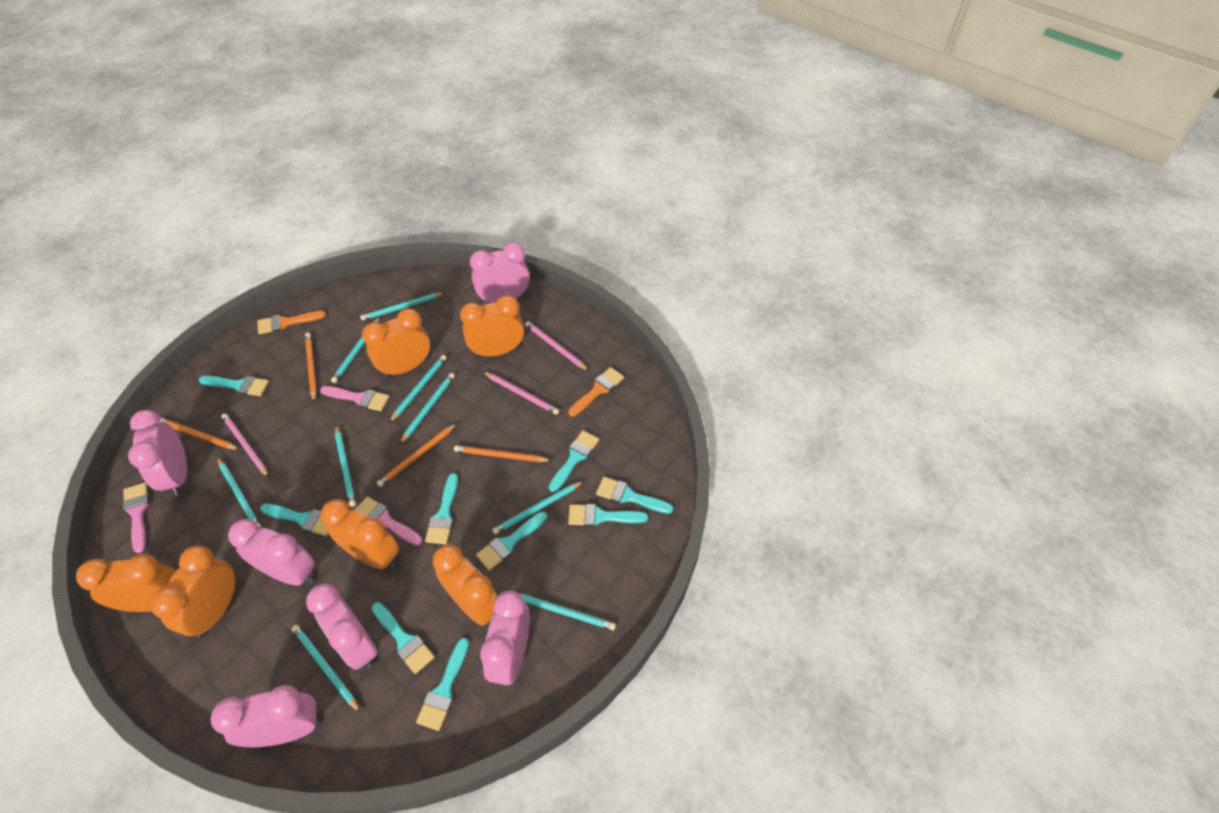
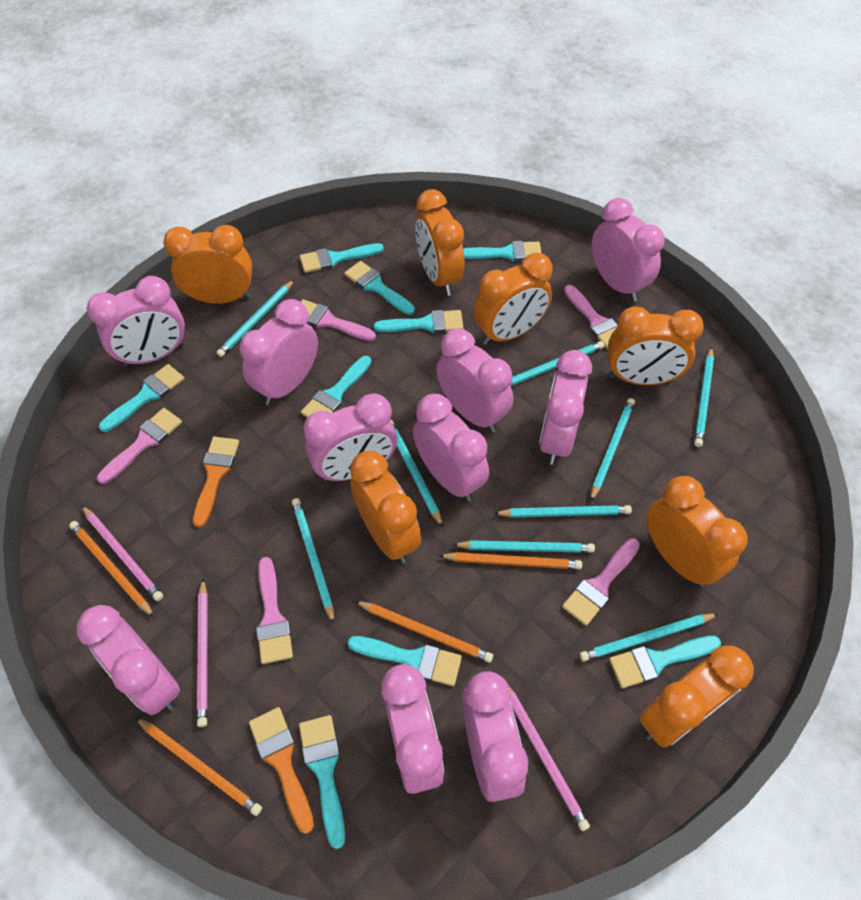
orange clock: 6 -> 7
pink brush: 3 -> 5
pink clock: 6 -> 10

